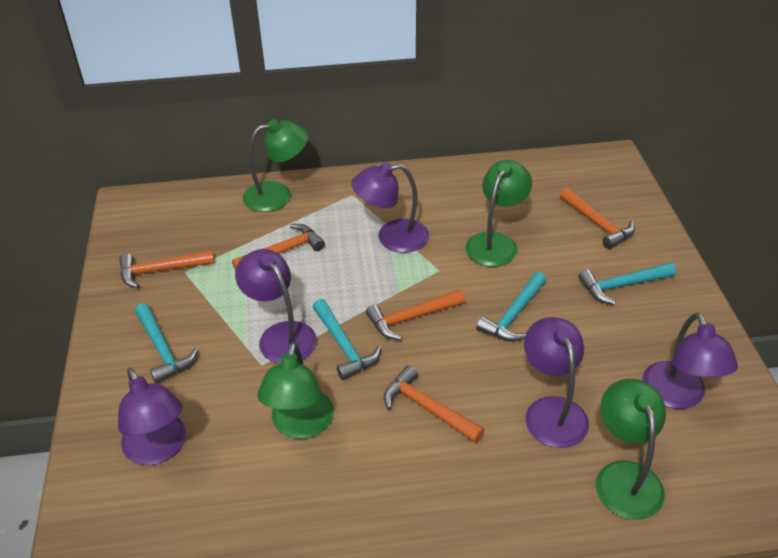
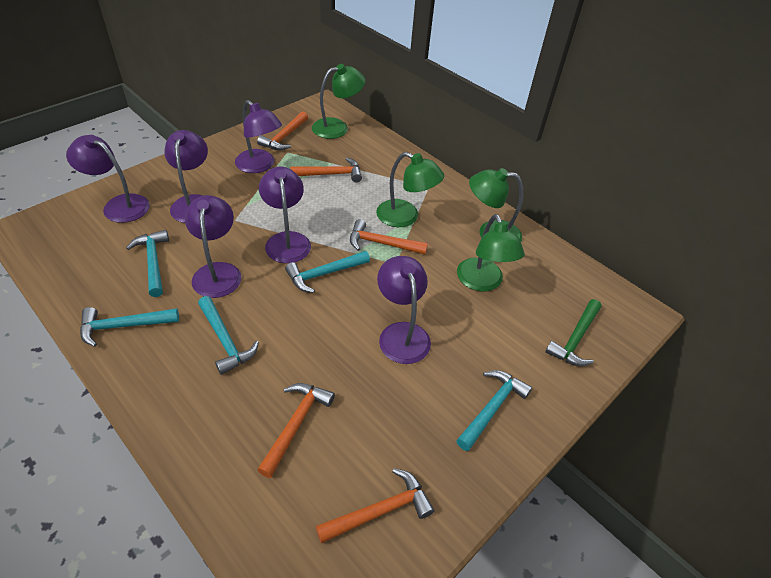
green hammer: 0 -> 1
purple lamp: 5 -> 6
turquoise hammer: 4 -> 5

